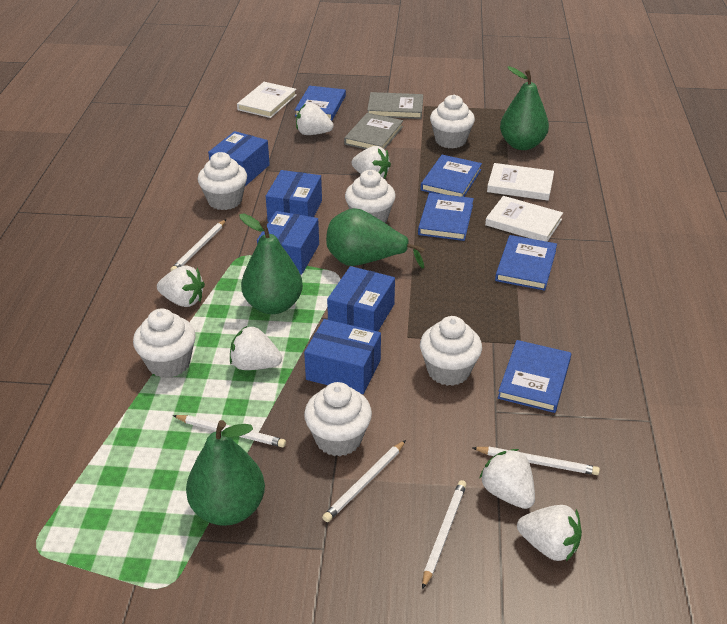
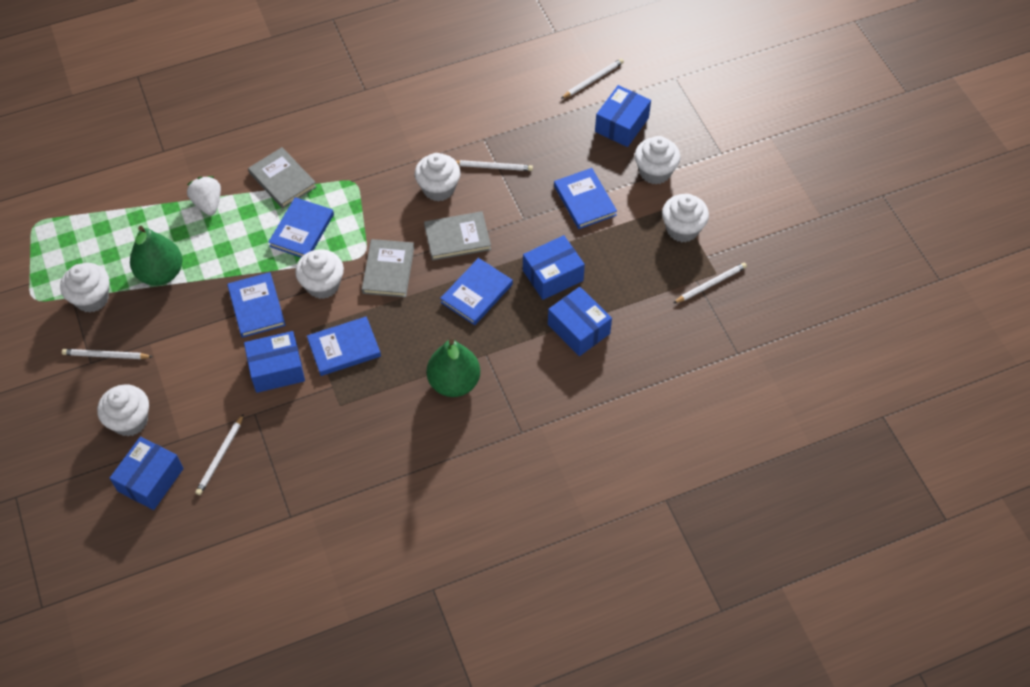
green pear: 4 -> 2
grey book: 2 -> 3
white book: 3 -> 0
white strawberry: 6 -> 1

